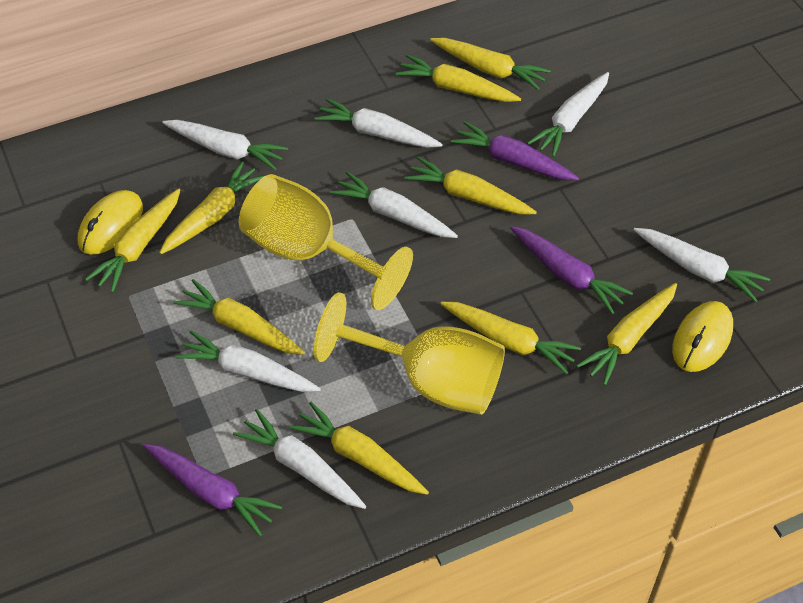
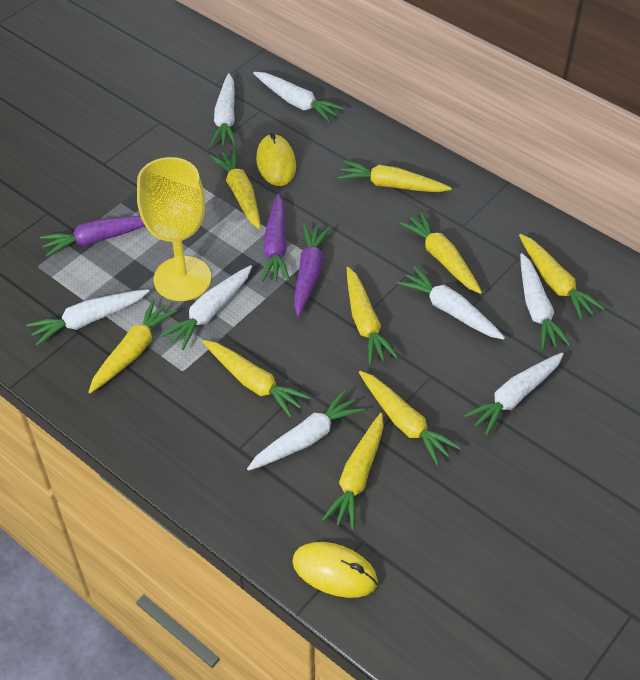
white carrot: 7 -> 8
yellow goblet: 2 -> 1

